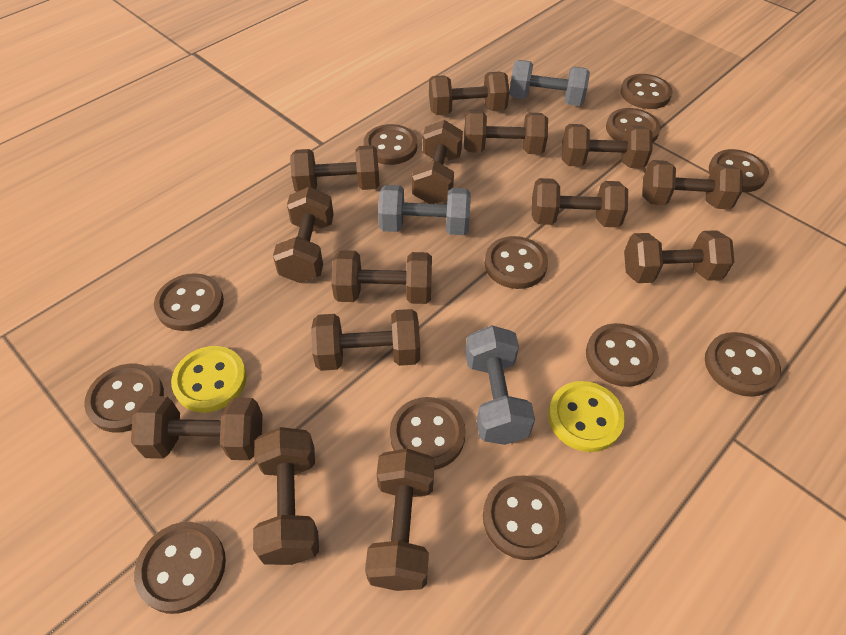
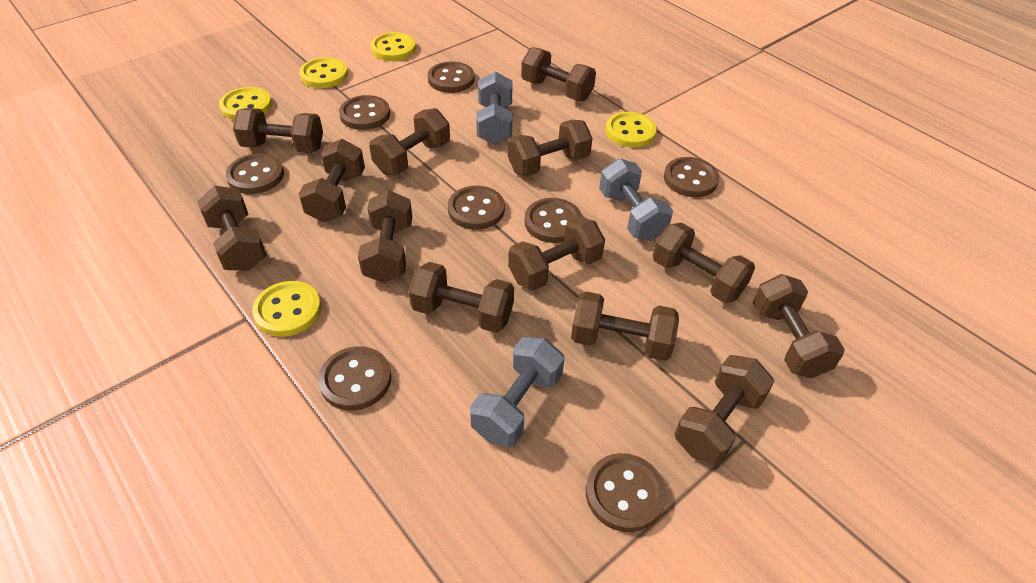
brown button: 12 -> 8
brown dumbbell: 14 -> 13
yellow button: 2 -> 5

